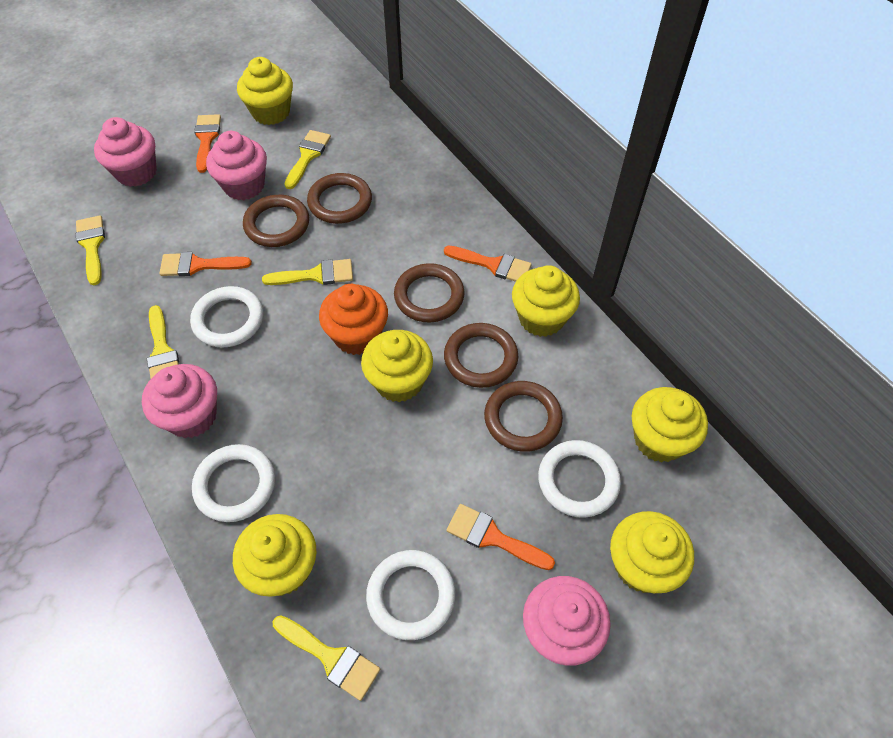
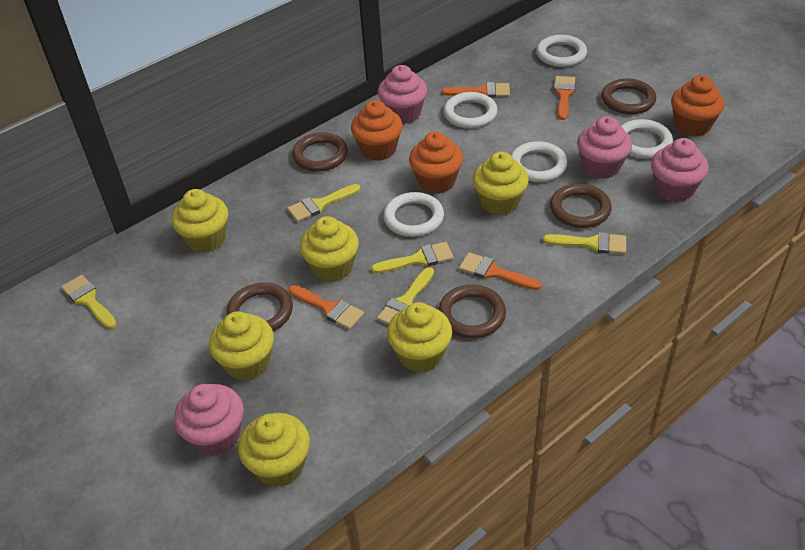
orange cupcake: 1 -> 3
white ring: 4 -> 5

